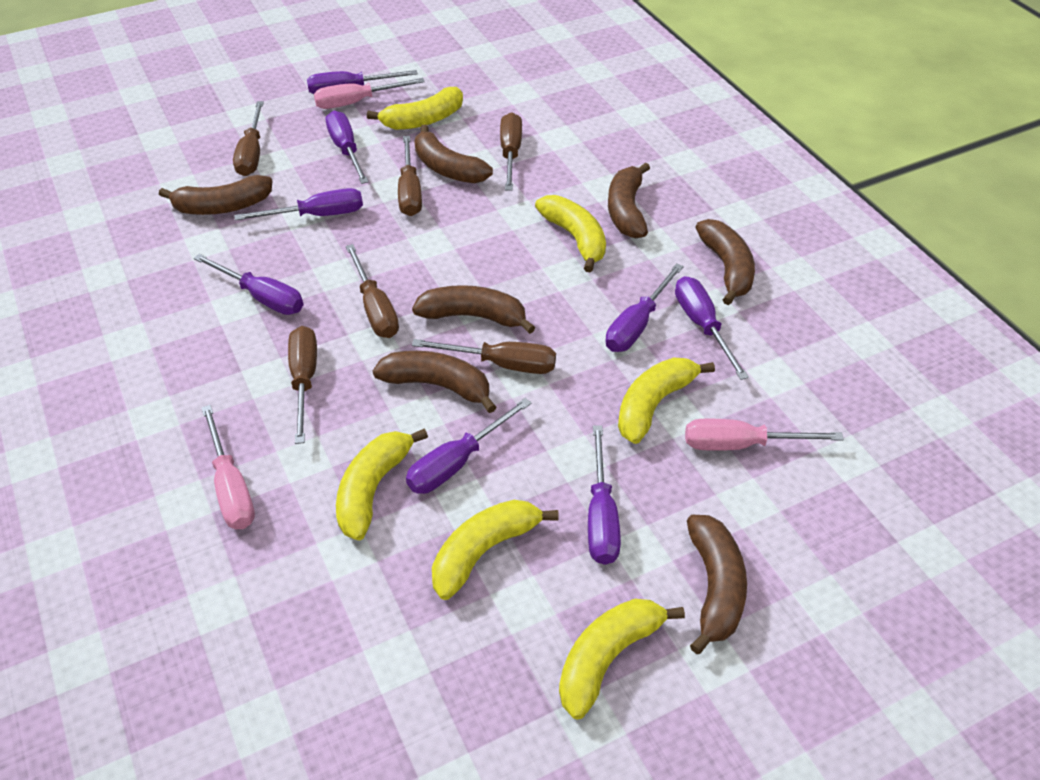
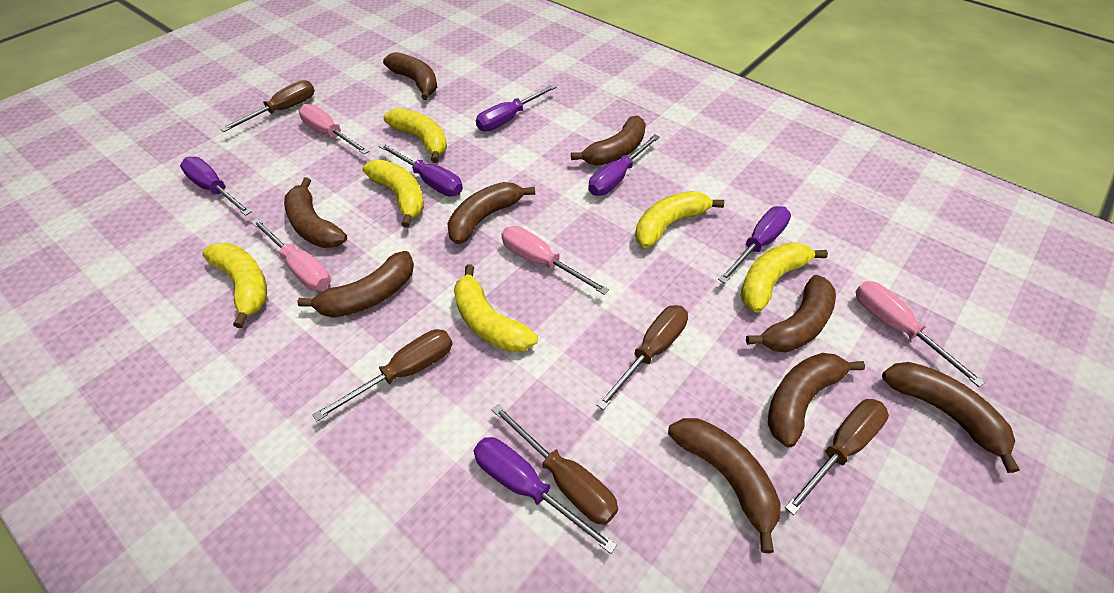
brown banana: 7 -> 9
brown screwdriver: 6 -> 5
pink screwdriver: 3 -> 4
purple screwdriver: 8 -> 6

